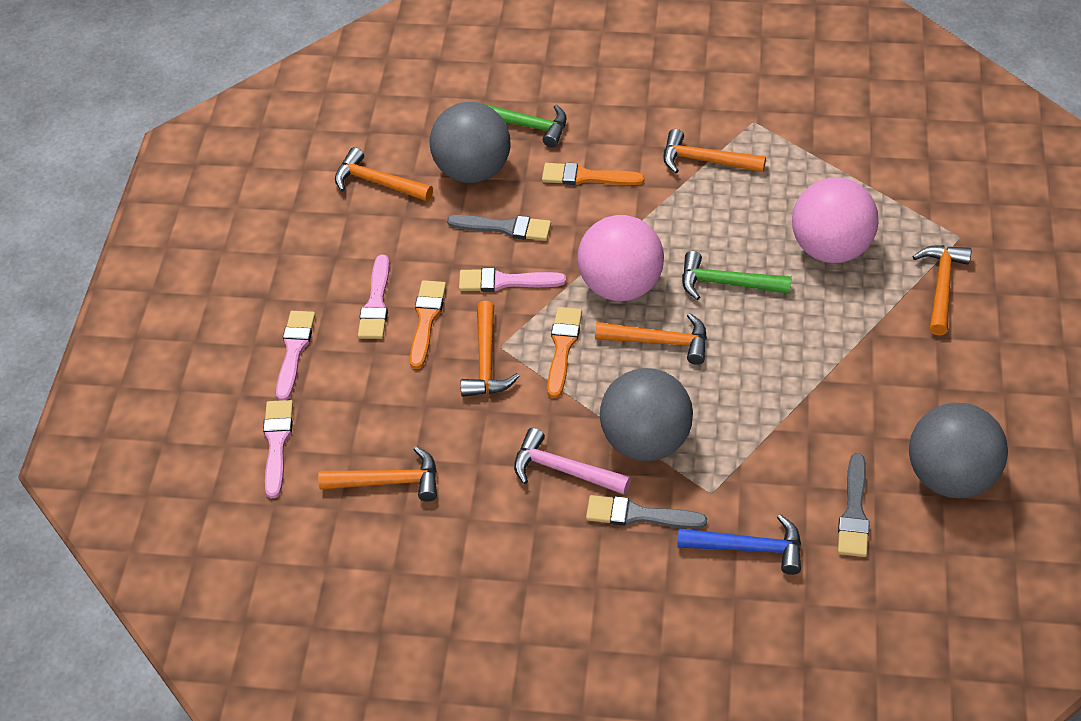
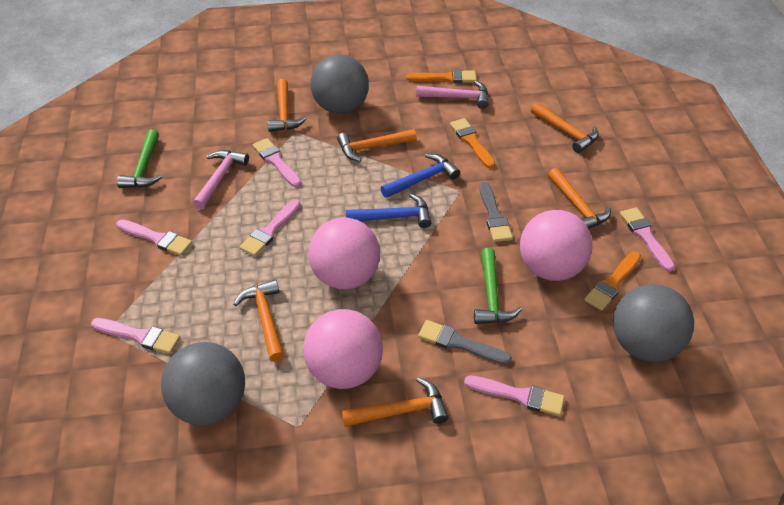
blue hammer: 1 -> 2
grey brush: 3 -> 2
pink ball: 2 -> 3
pink brush: 4 -> 6
pink hammer: 1 -> 2

